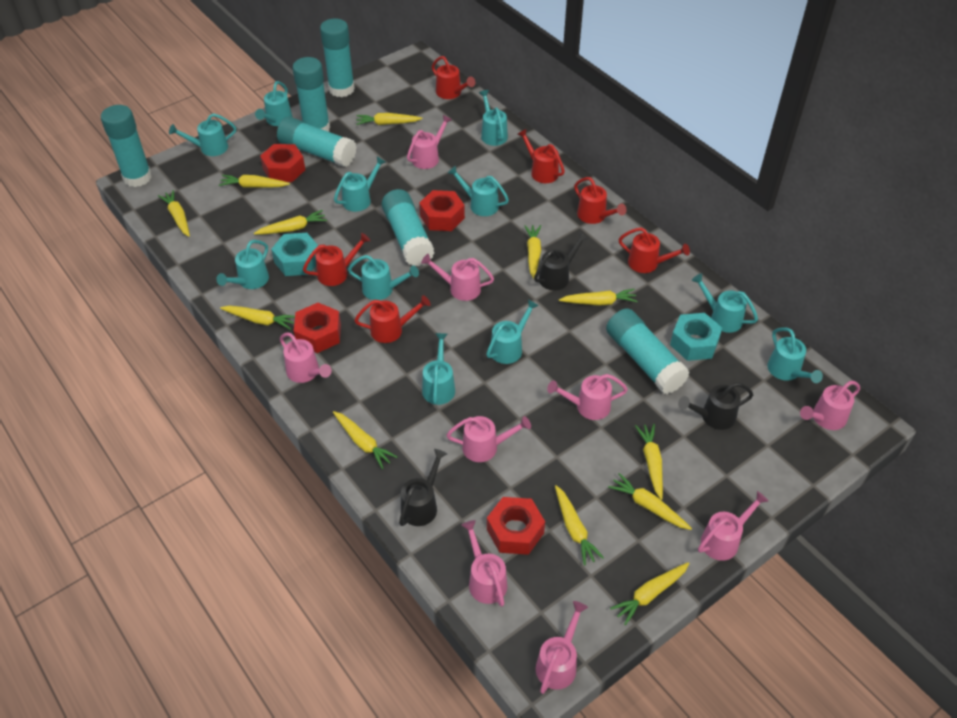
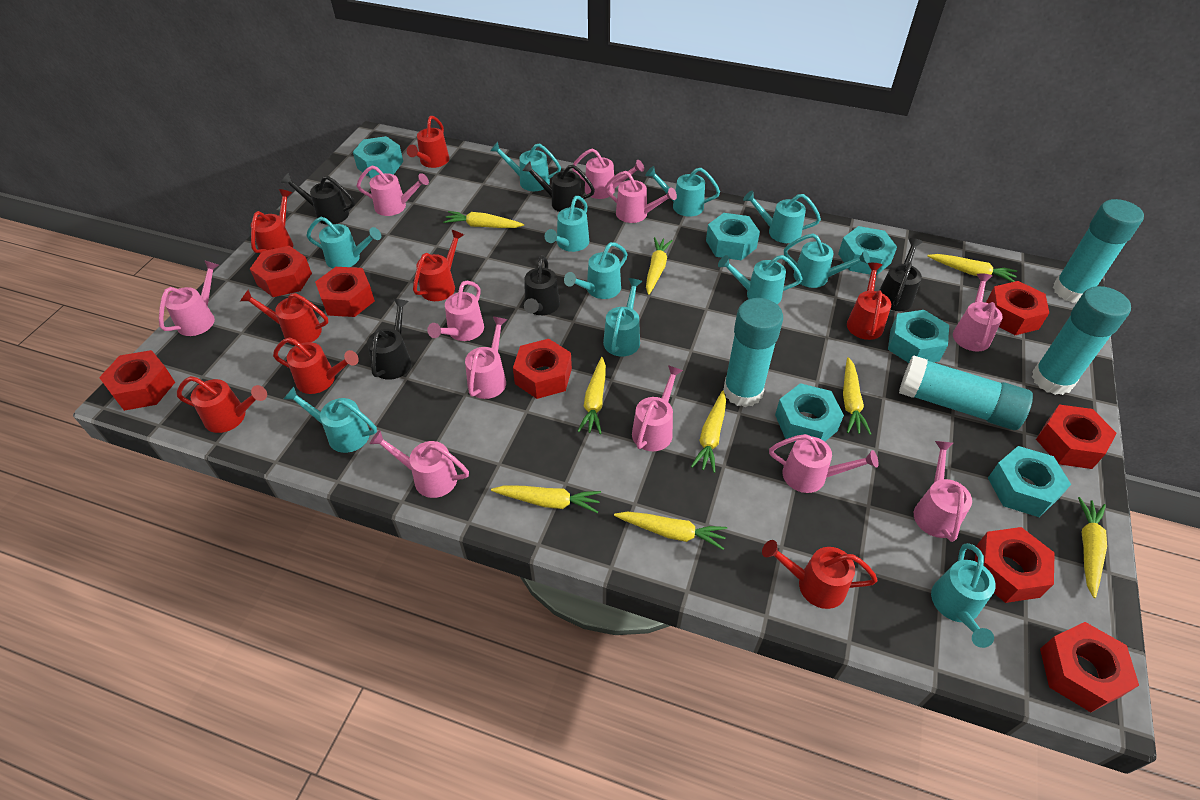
black watering can: 3 -> 5
pink watering can: 9 -> 11
red nut: 4 -> 8
red watering can: 6 -> 8
turquoise glue stick: 6 -> 4
turquoise nut: 2 -> 6
yellow carrot: 12 -> 9

